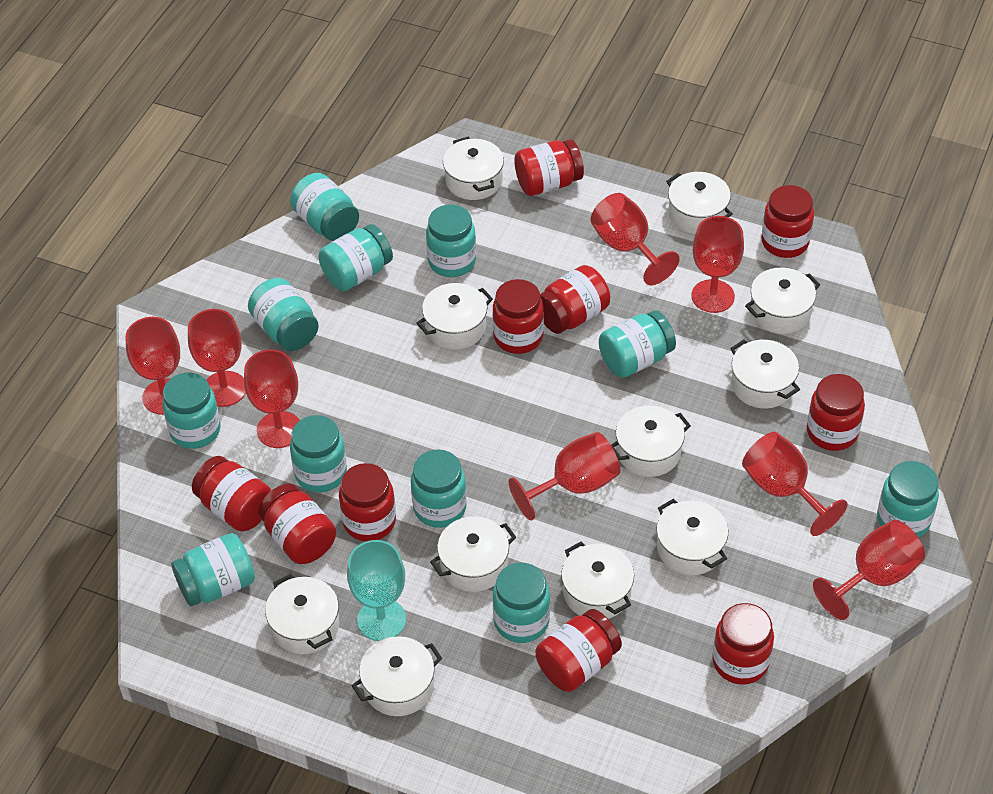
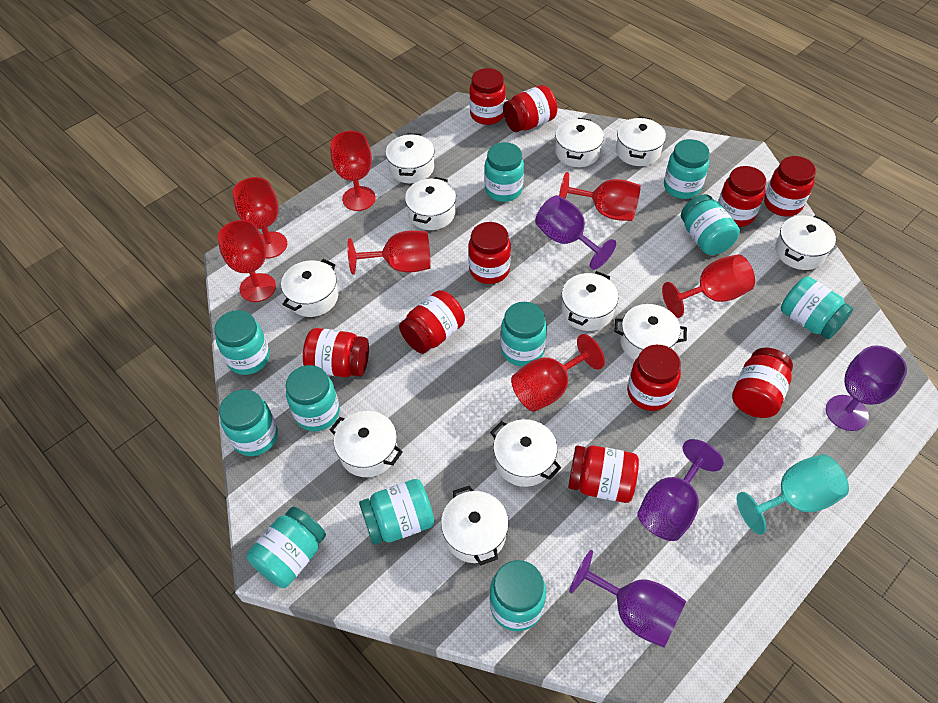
purple goblet: 0 -> 4
red goblet: 8 -> 7

